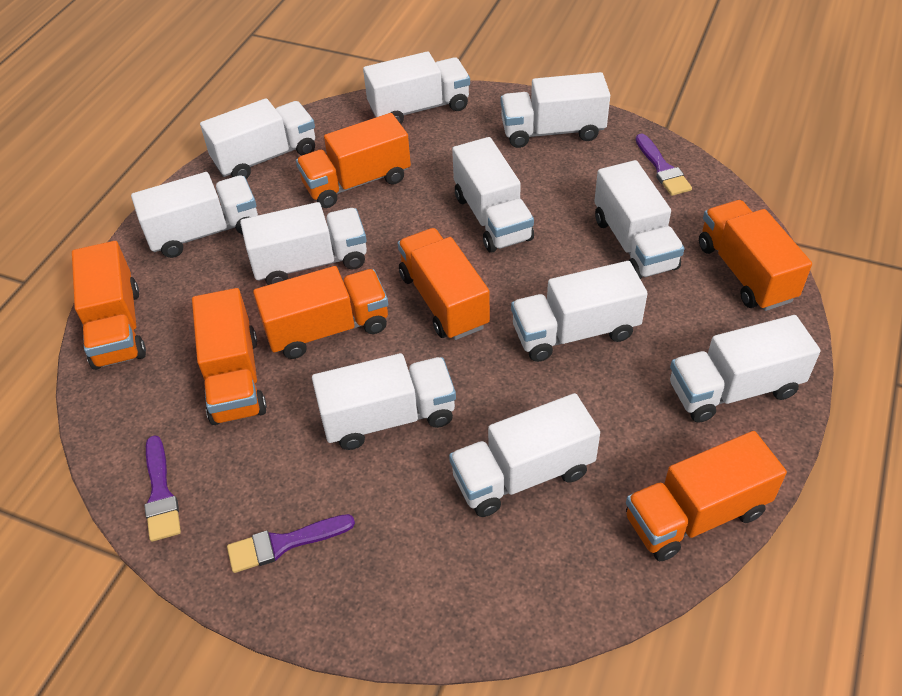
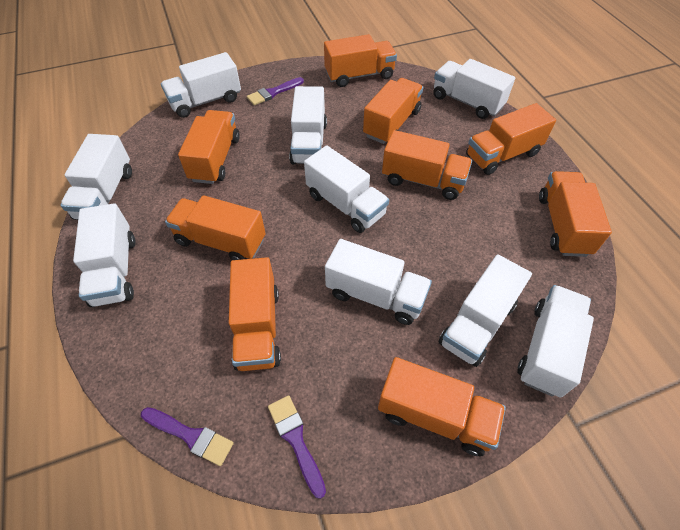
orange truck: 7 -> 9
white truck: 11 -> 9

